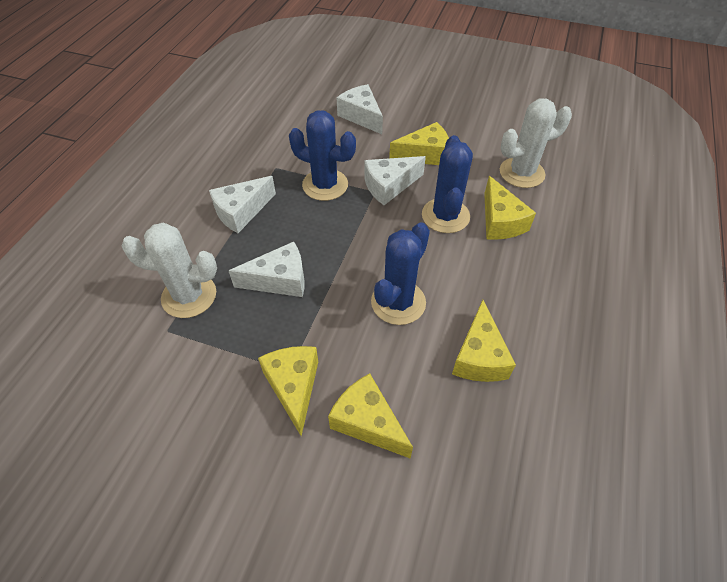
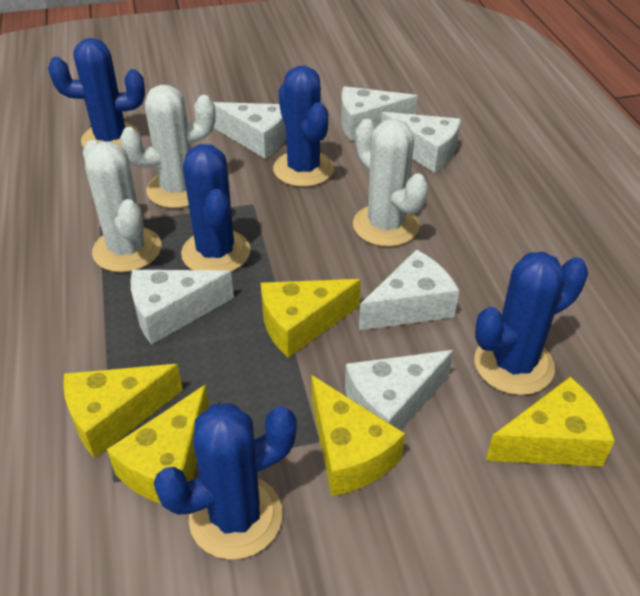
blue cactus: 3 -> 5
white cactus: 2 -> 3
white cheese: 4 -> 6

